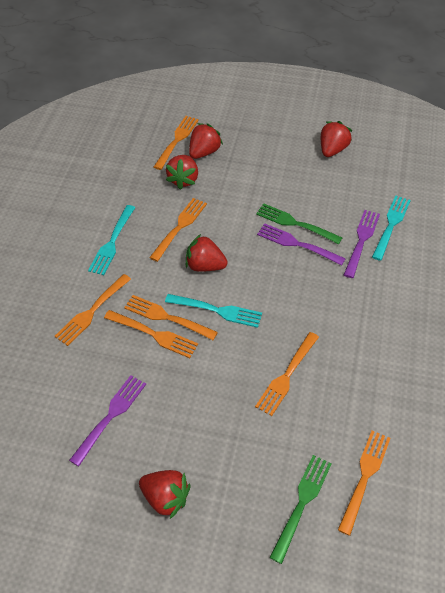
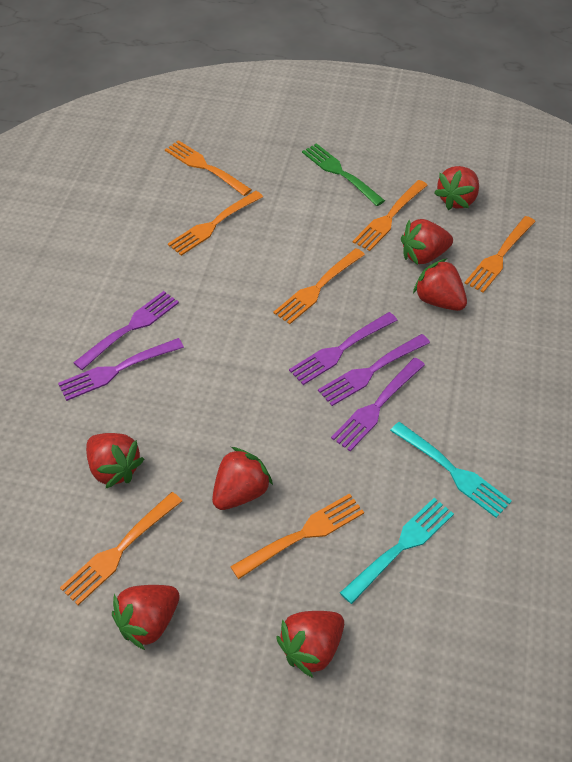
green fork: 2 -> 1
purple fork: 3 -> 5
red strawberry: 5 -> 7
turquoise fork: 3 -> 2

